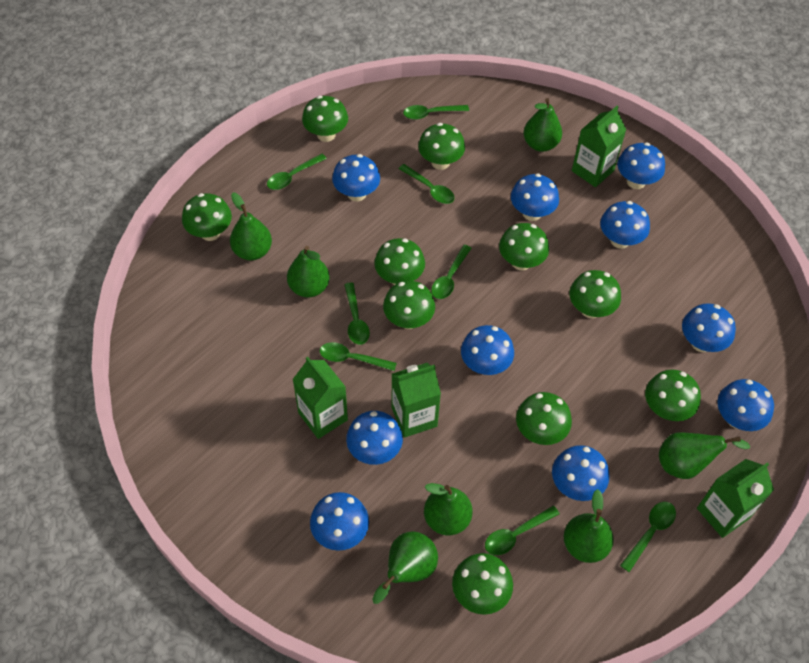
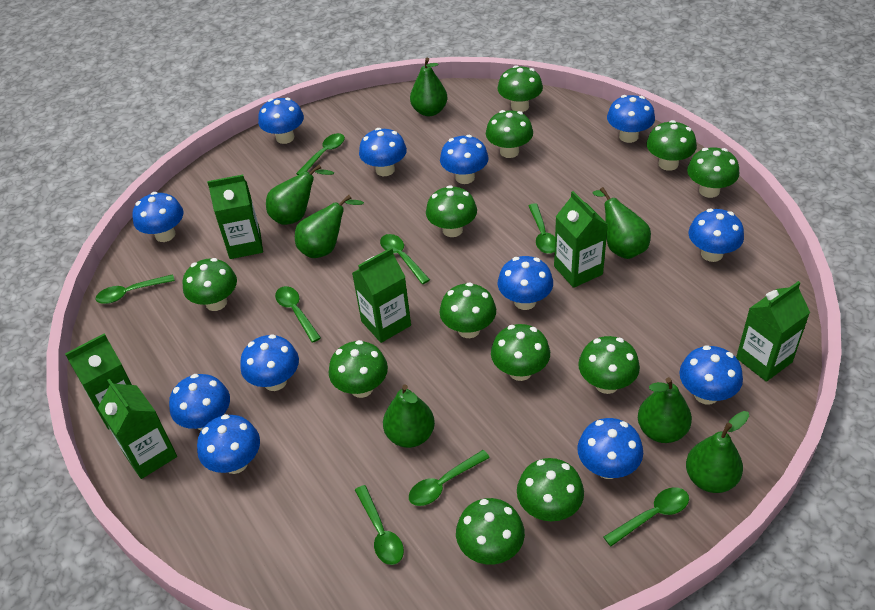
blue mushroom: 10 -> 12
green carton: 4 -> 6
green mushroom: 10 -> 12

